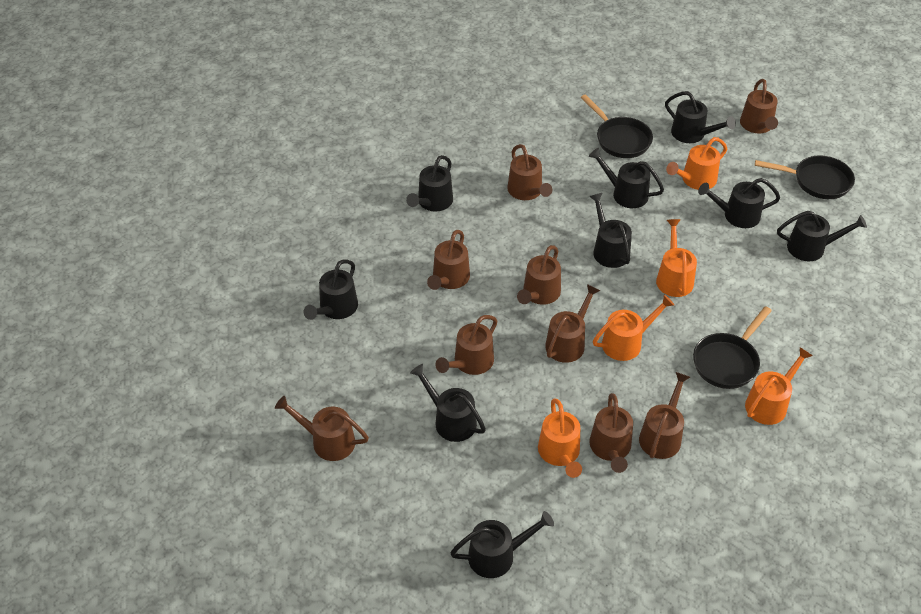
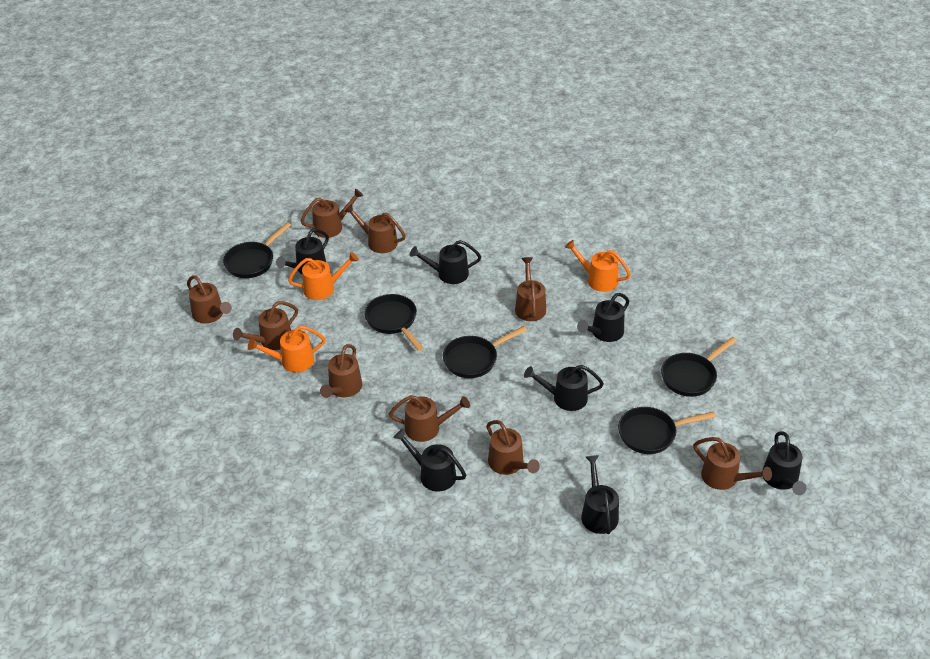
black pan: 3 -> 5
black watering can: 9 -> 7
orange watering can: 5 -> 3

